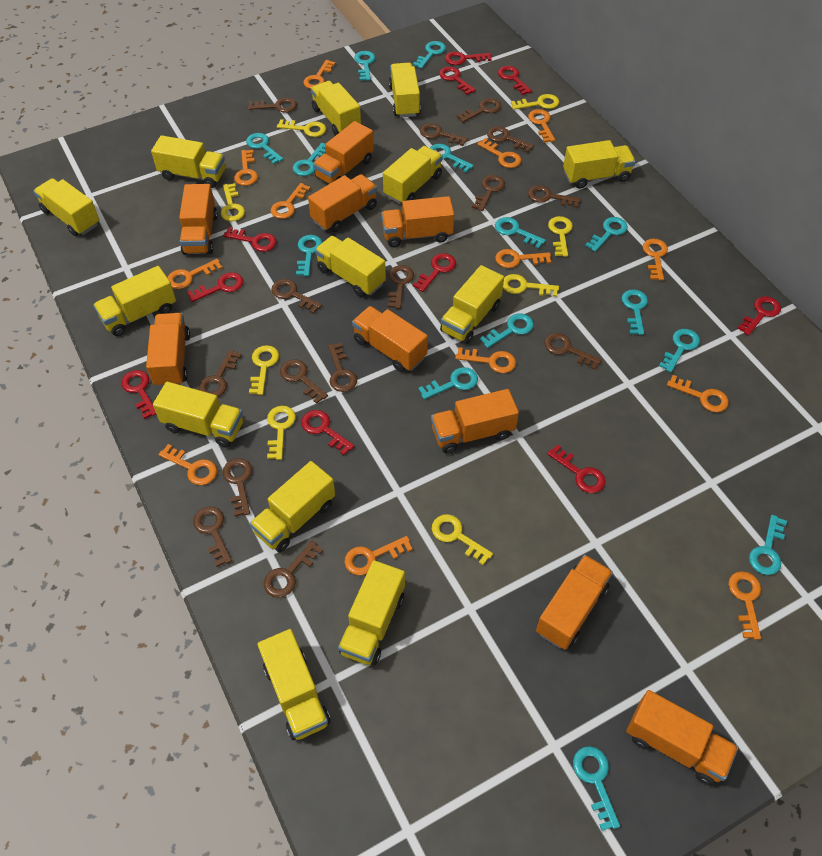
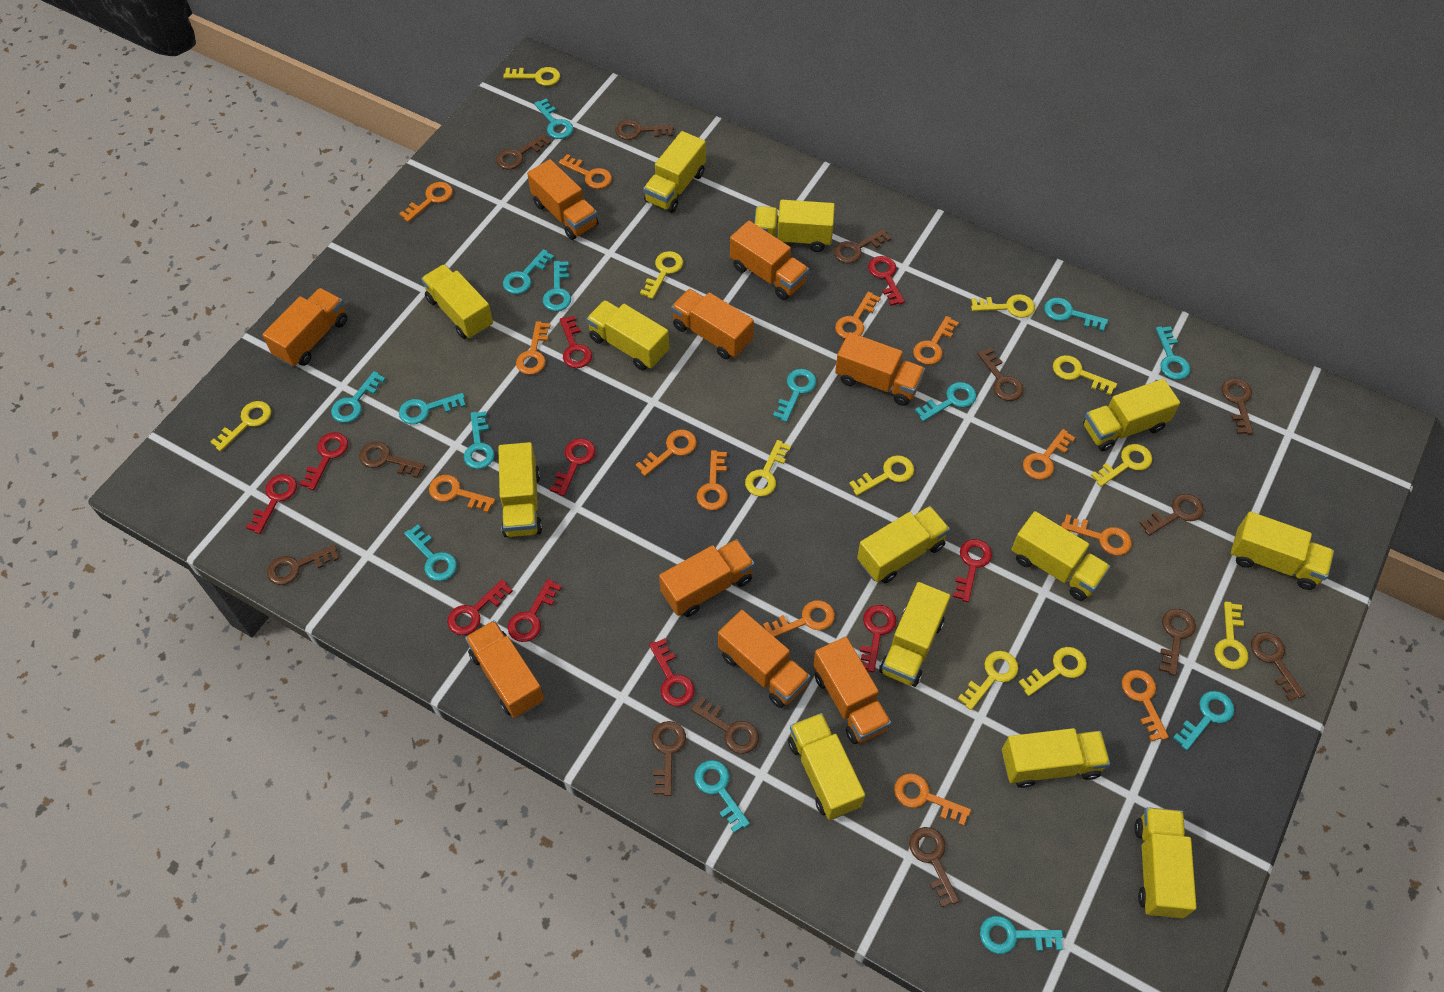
brown key: 15 -> 13
yellow key: 8 -> 11

